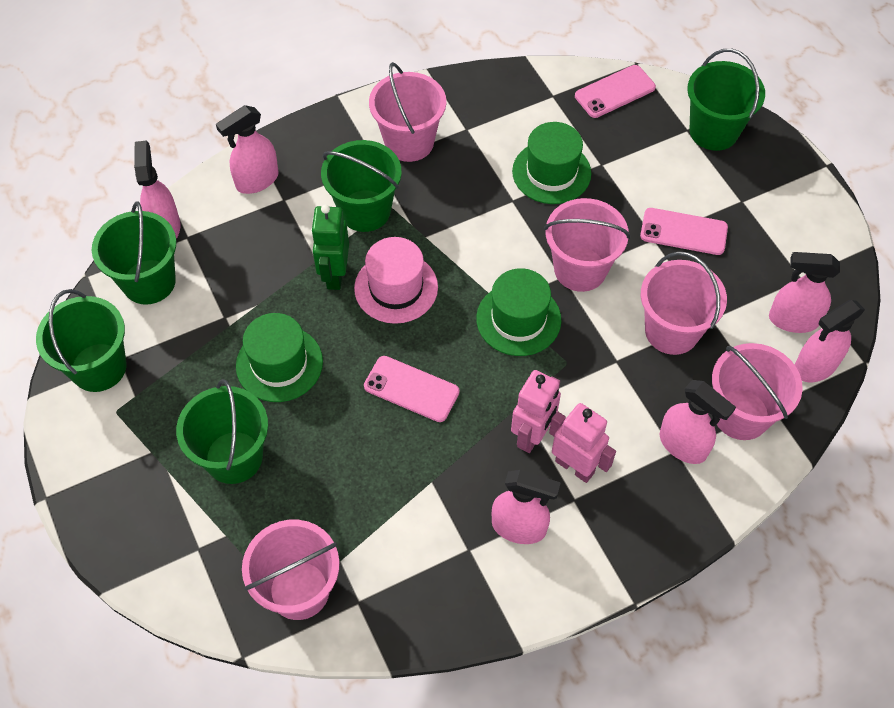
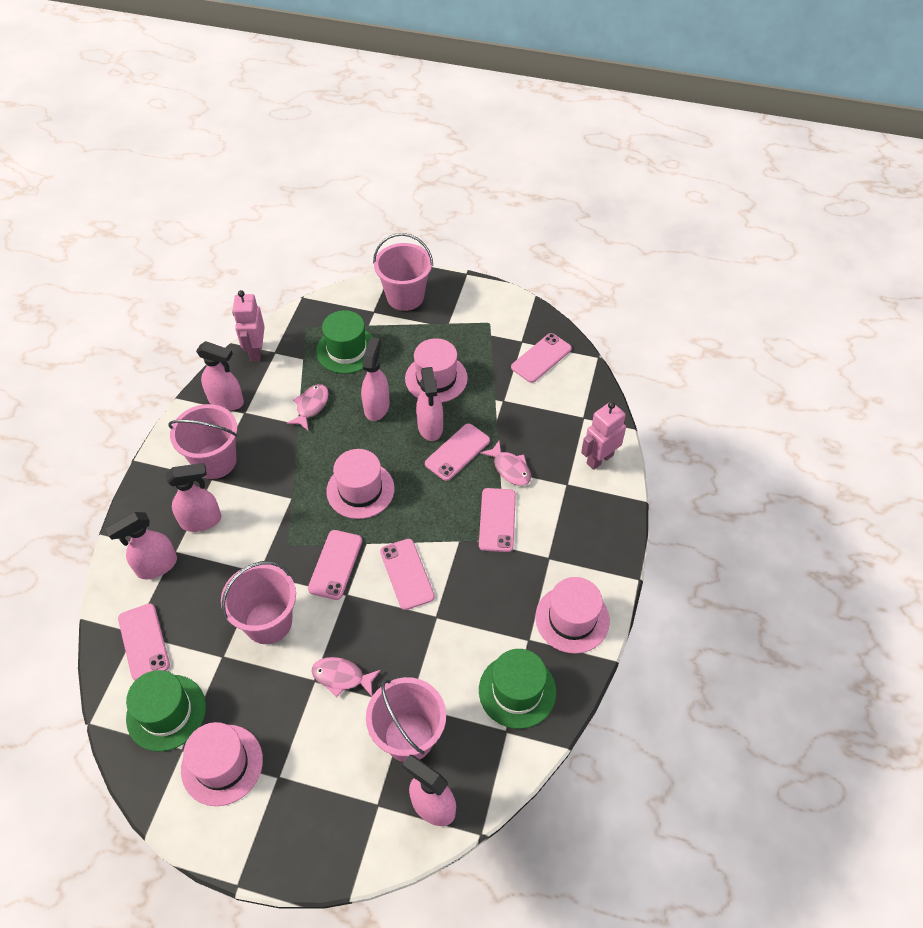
green bucket: 5 -> 0
green robot: 1 -> 0
pink bucket: 5 -> 4
pink fish: 0 -> 3
pink hat: 1 -> 4
pink phone: 3 -> 6

